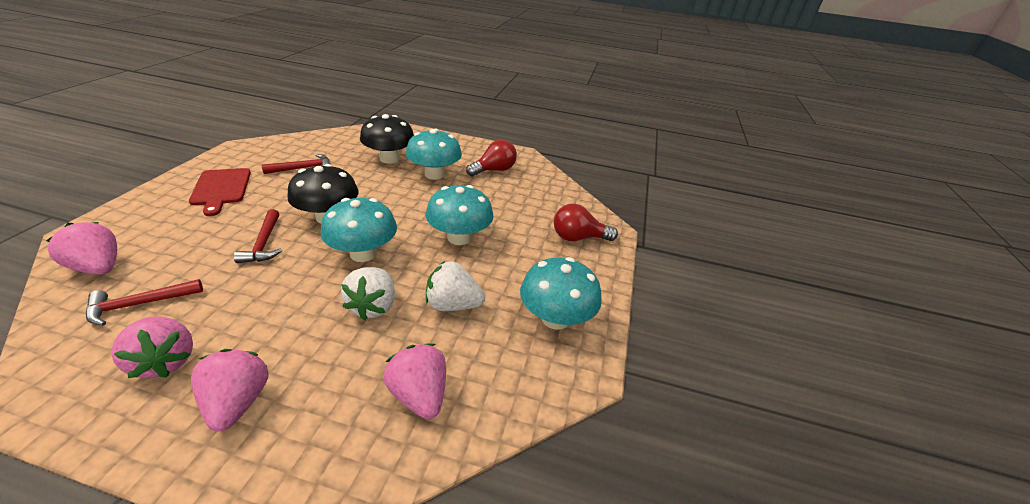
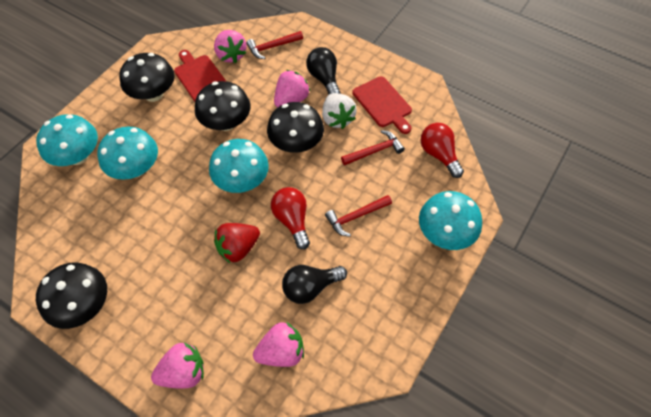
black light bulb: 0 -> 2
black mushroom: 2 -> 4
red cutting board: 1 -> 2
red strawberry: 0 -> 1
white strawberry: 2 -> 1

